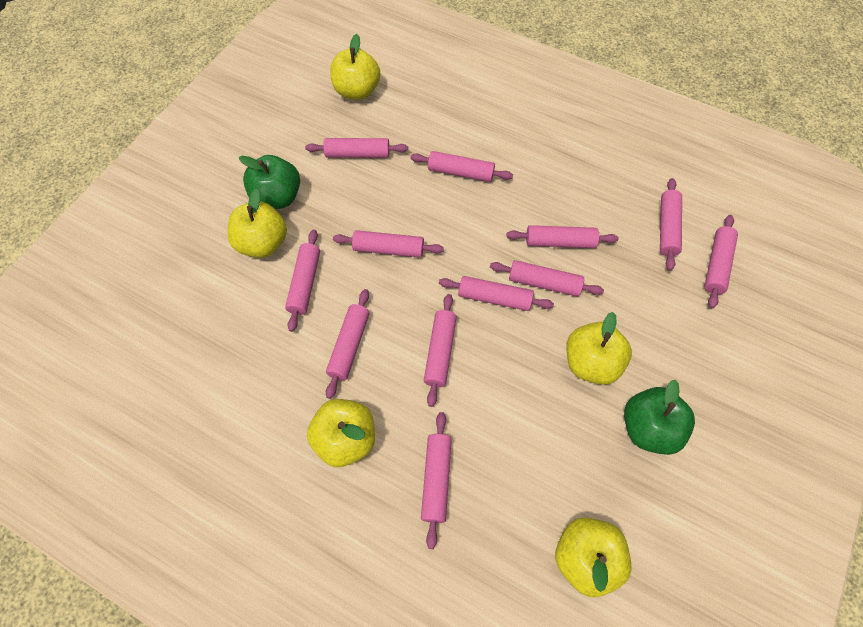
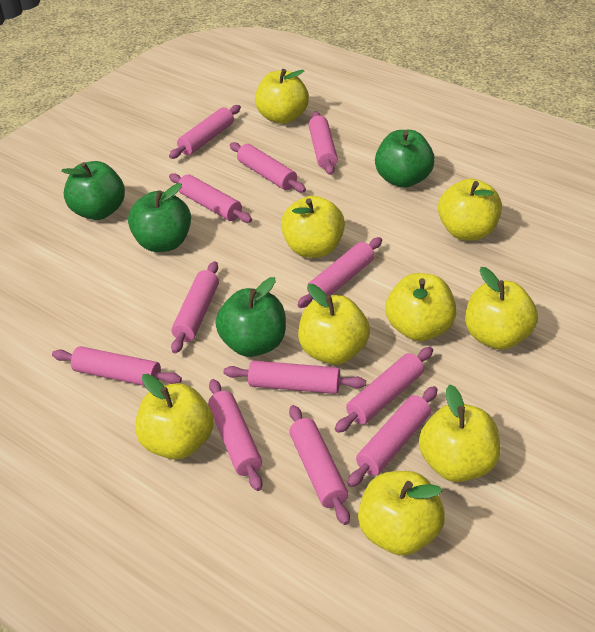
green apple: 2 -> 4
yellow apple: 5 -> 9

